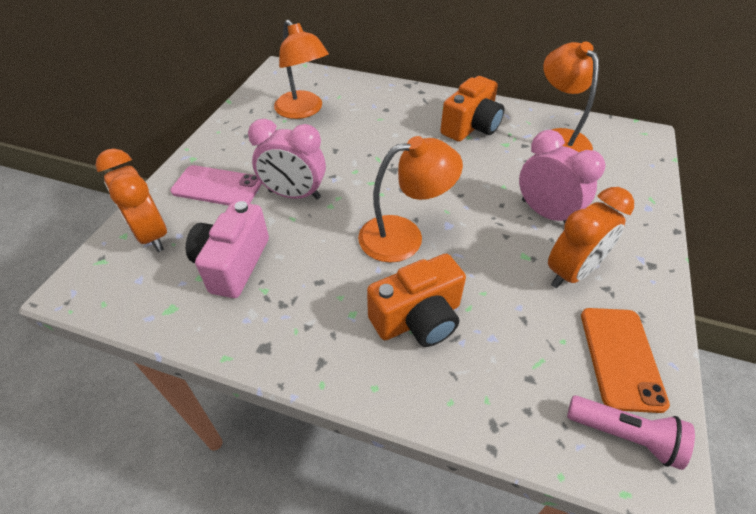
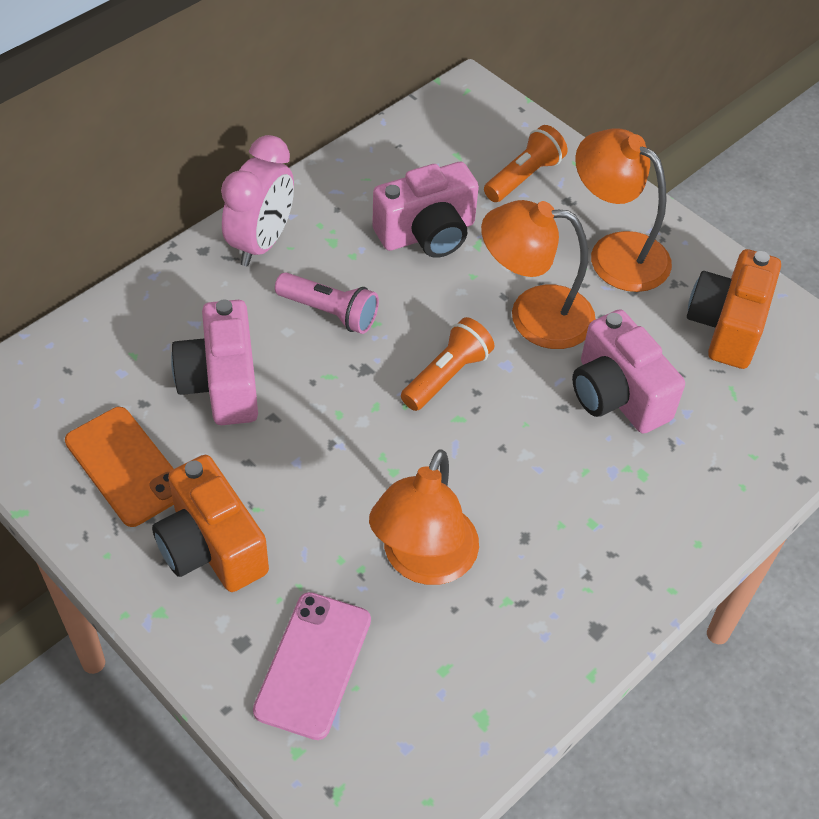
orange clock: 2 -> 0
orange flashlight: 0 -> 2
pink camera: 1 -> 3
pink clock: 2 -> 1

